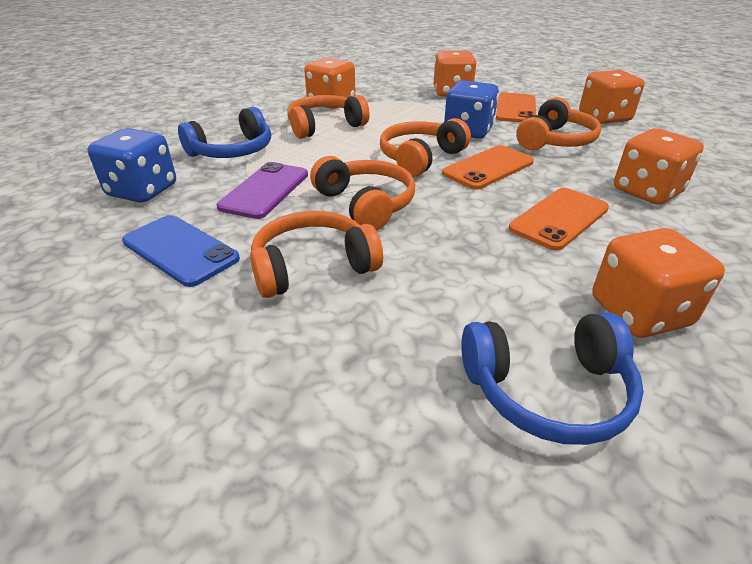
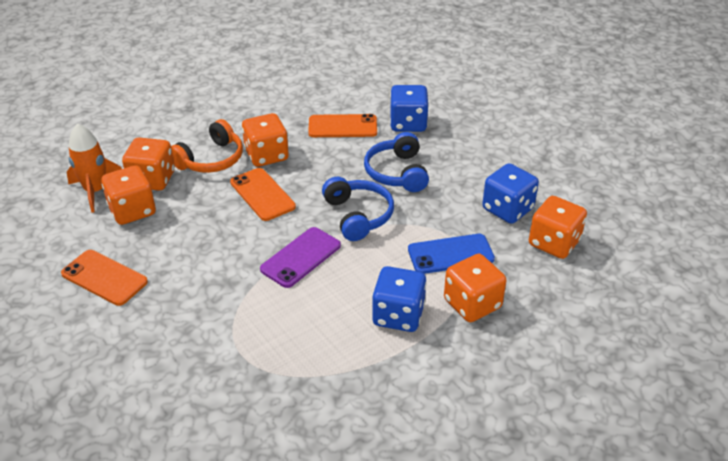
blue dice: 2 -> 3
orange headphones: 5 -> 1
orange rocket: 0 -> 1

